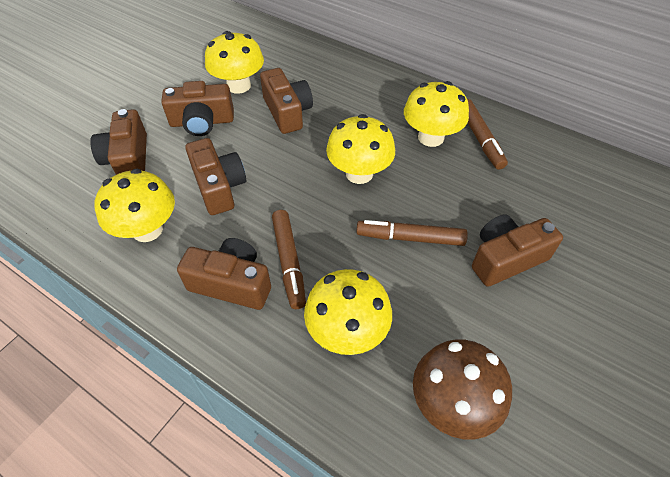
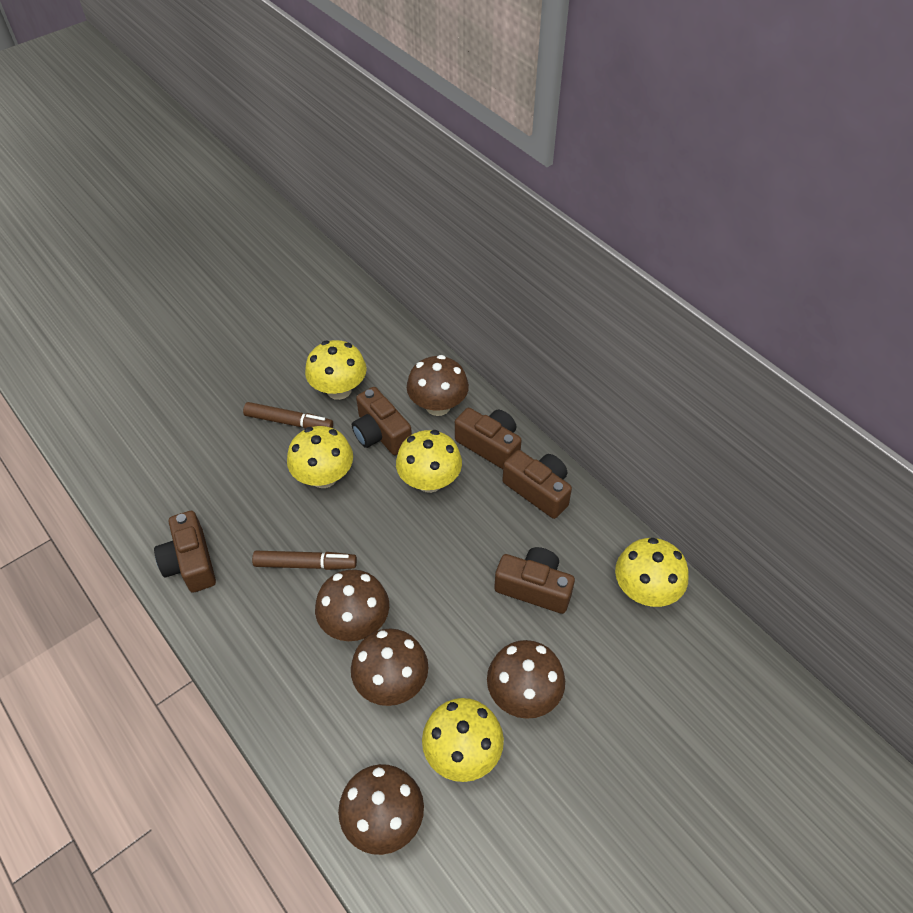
brown camera: 6 -> 5
brown marker: 3 -> 2
brown mushroom: 1 -> 5

